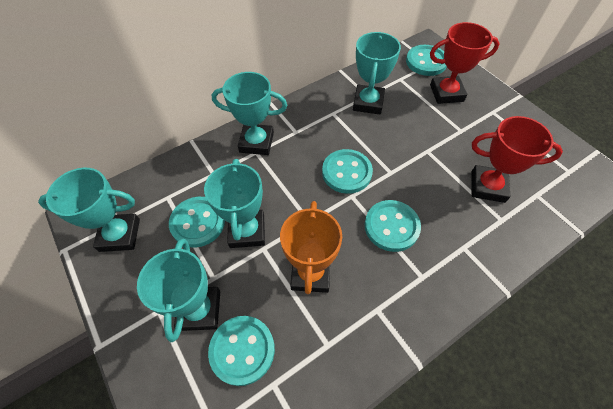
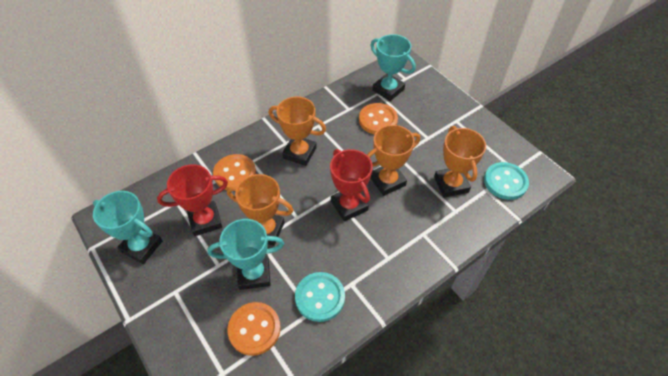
orange button: 0 -> 3
orange trophy: 1 -> 4
turquoise button: 5 -> 2
turquoise trophy: 5 -> 3

